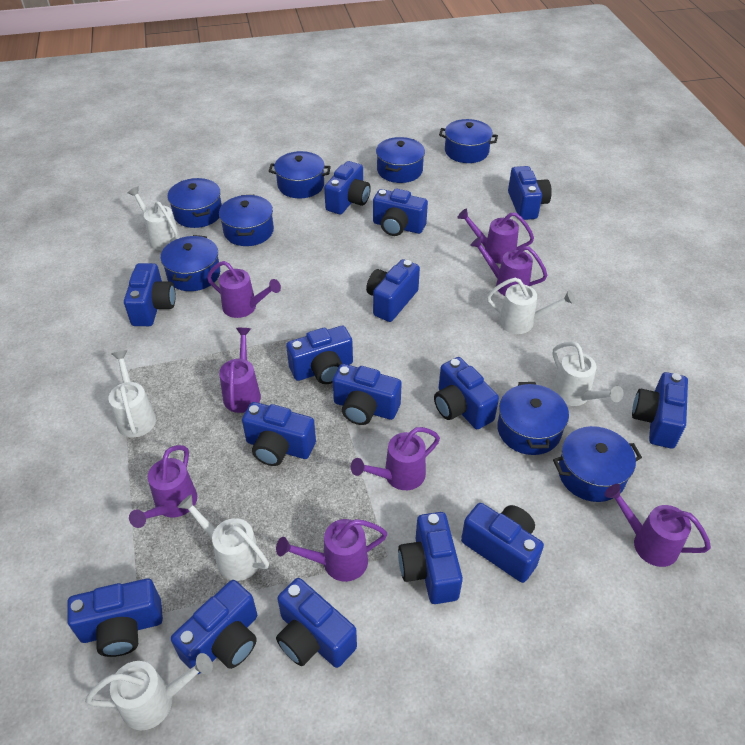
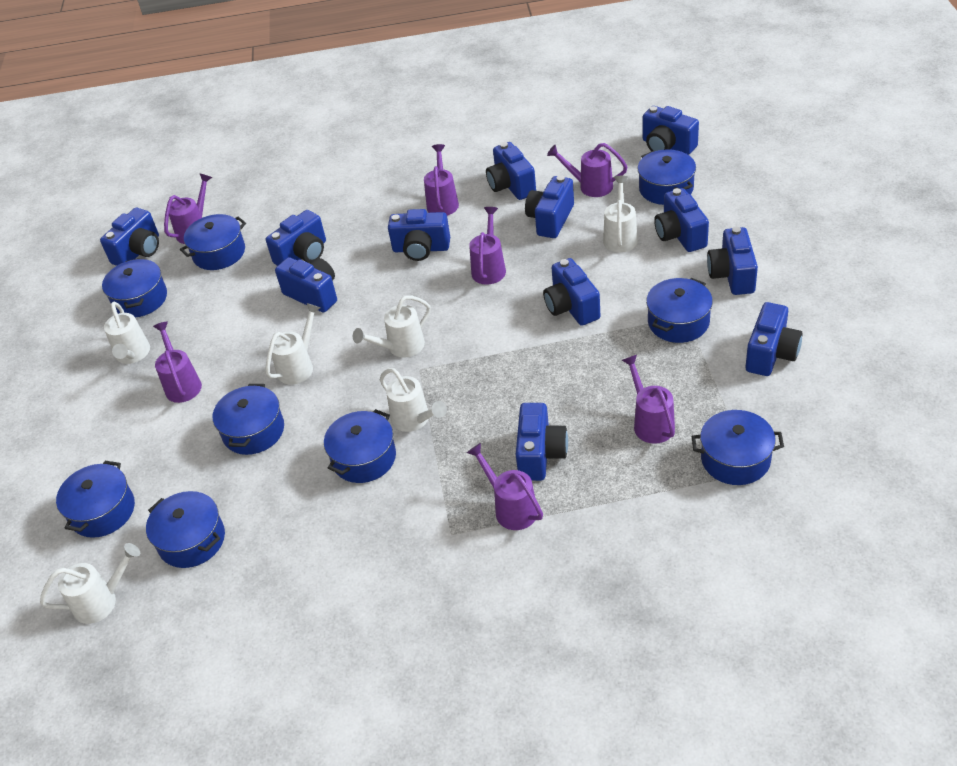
blue camera: 15 -> 12
blue pot: 8 -> 9
purple watering can: 8 -> 7

